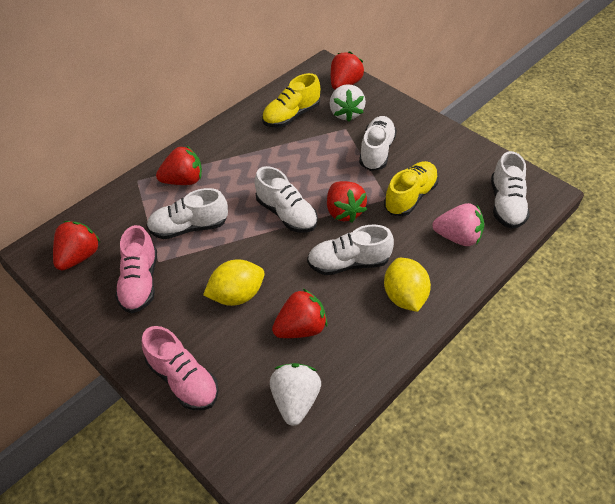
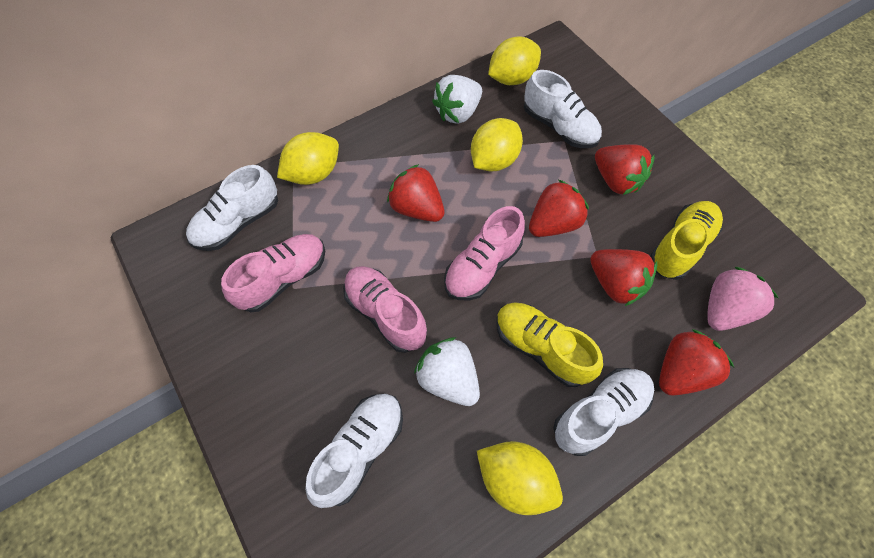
pink shoe: 2 -> 3
white shoe: 5 -> 4
yellow lemon: 2 -> 4

